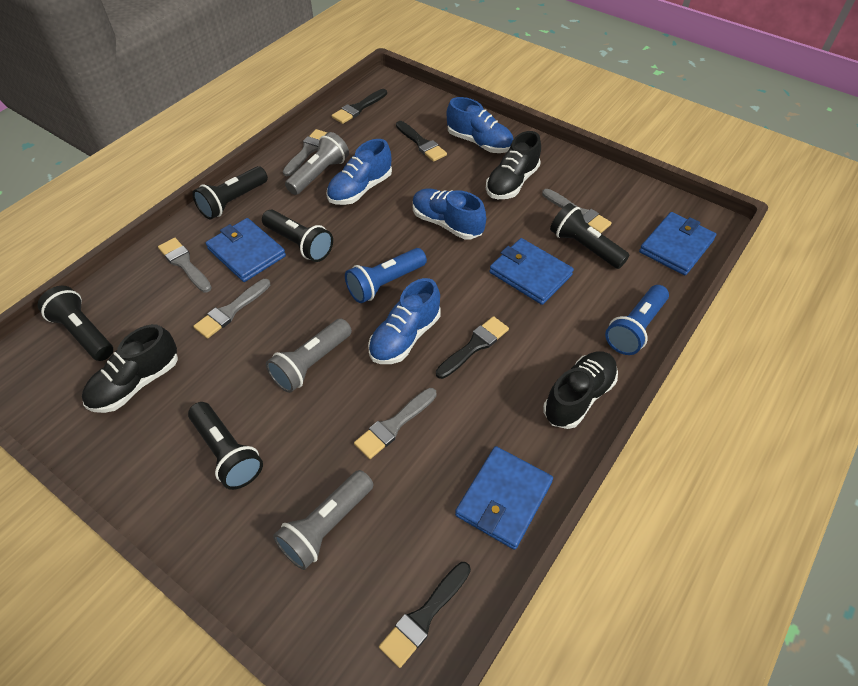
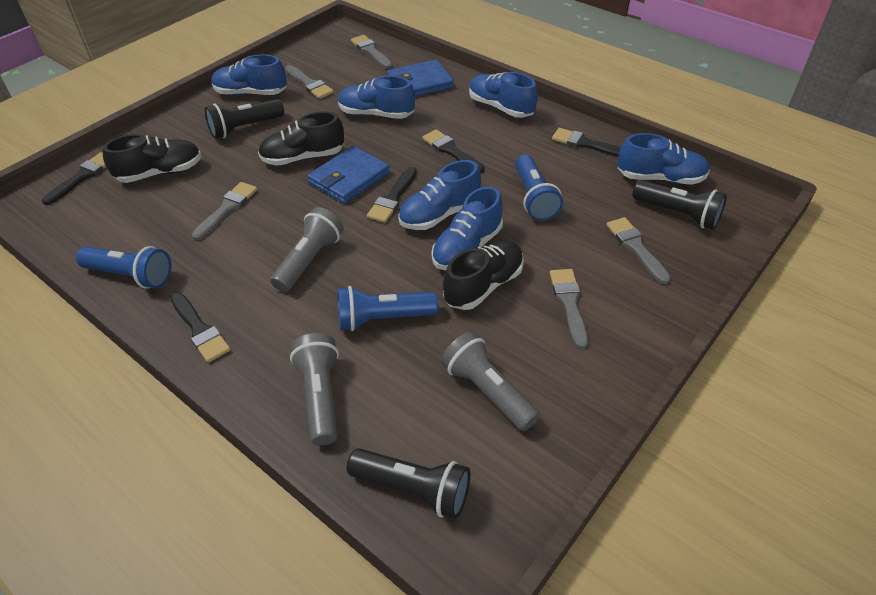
black brush: 4 -> 5
black flashlight: 5 -> 3
blue flashlight: 2 -> 3
blue shoe: 4 -> 6
blue wallet: 4 -> 2

